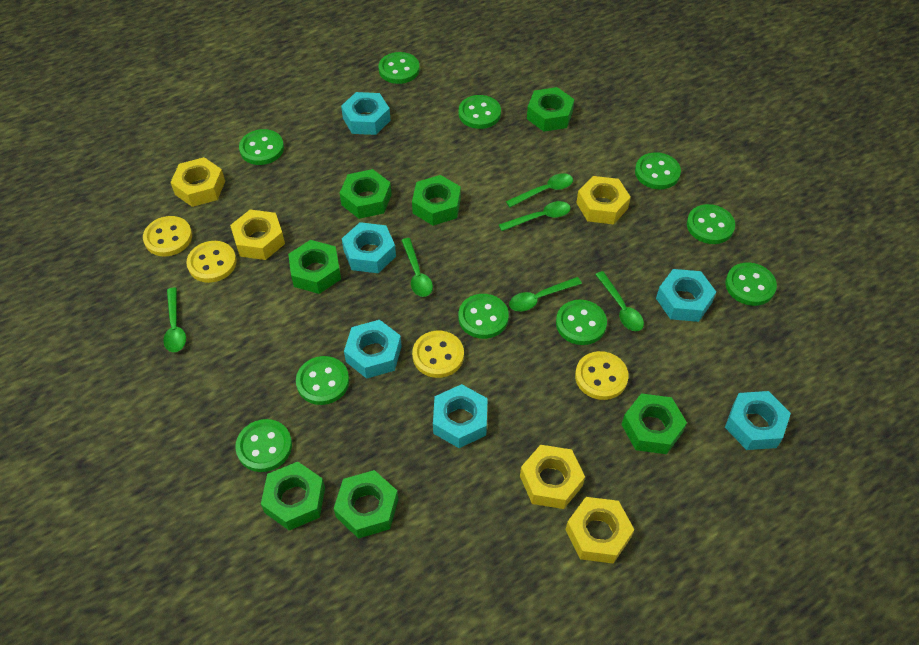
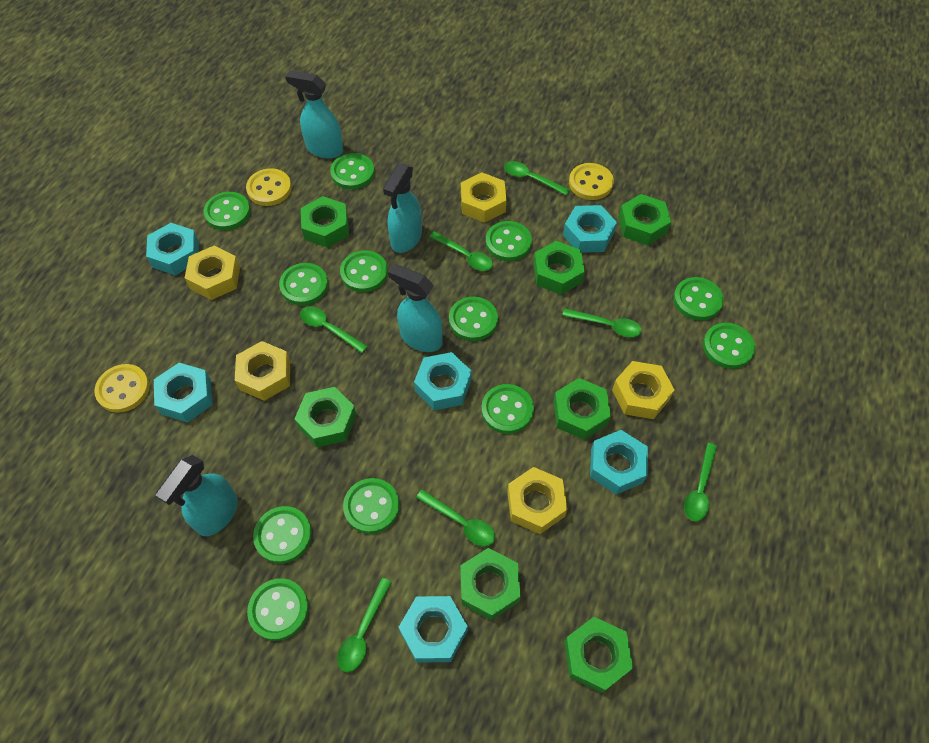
green button: 10 -> 12
green spoon: 6 -> 7
turquoise spray bottle: 0 -> 4
yellow button: 4 -> 3

